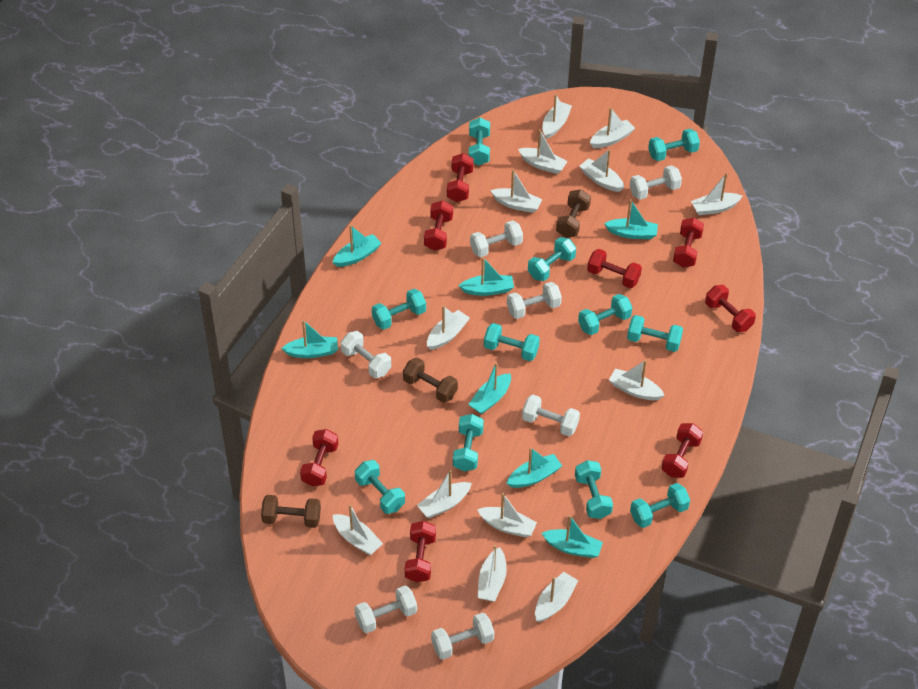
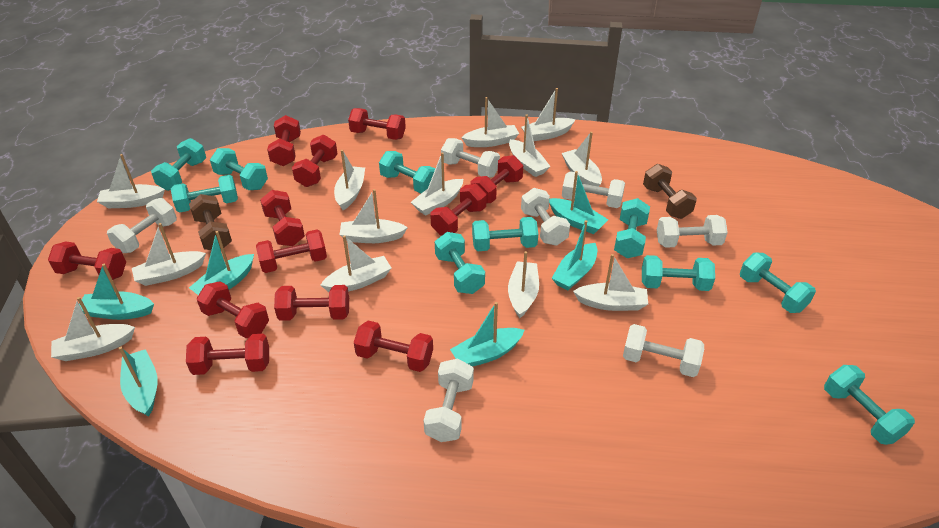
brown dumbbell: 3 -> 2
red dumbbell: 8 -> 12
turquoise boat: 7 -> 6
turquoise dumbbell: 11 -> 10

